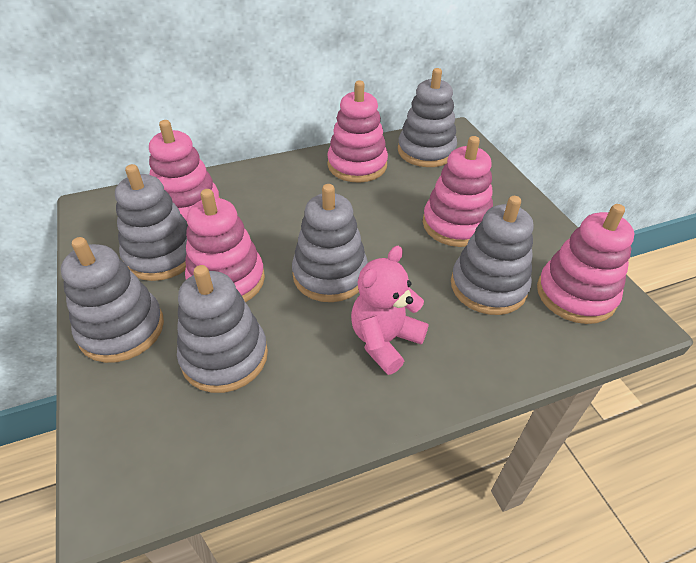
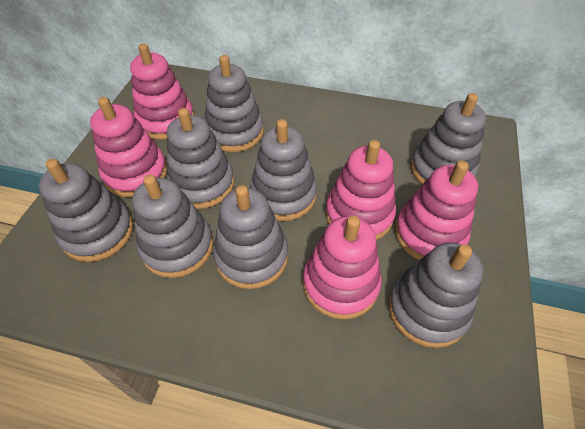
grey stacking toy: 6 -> 8
pink teddy bear: 1 -> 0

